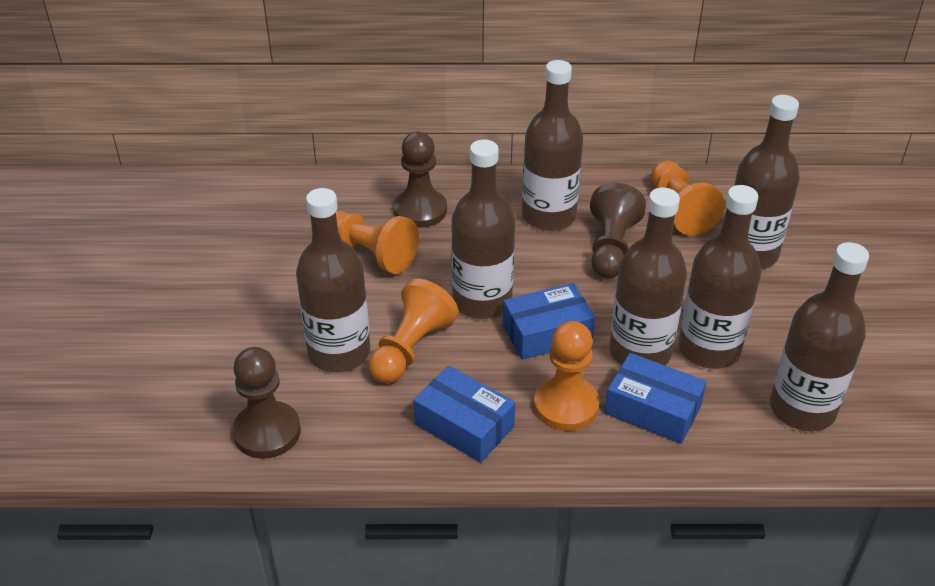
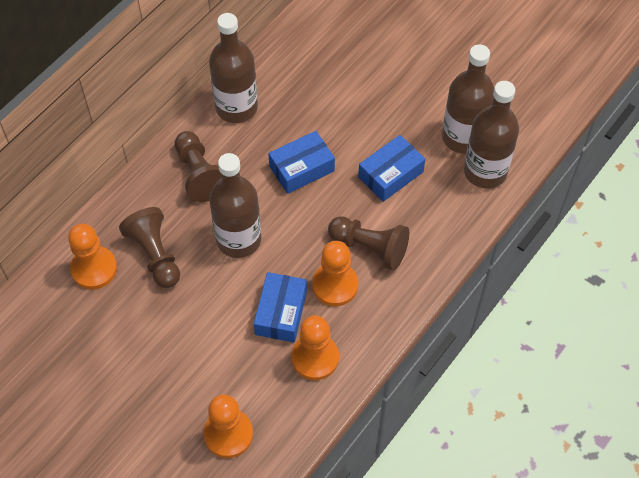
brown bottle: 7 -> 4

